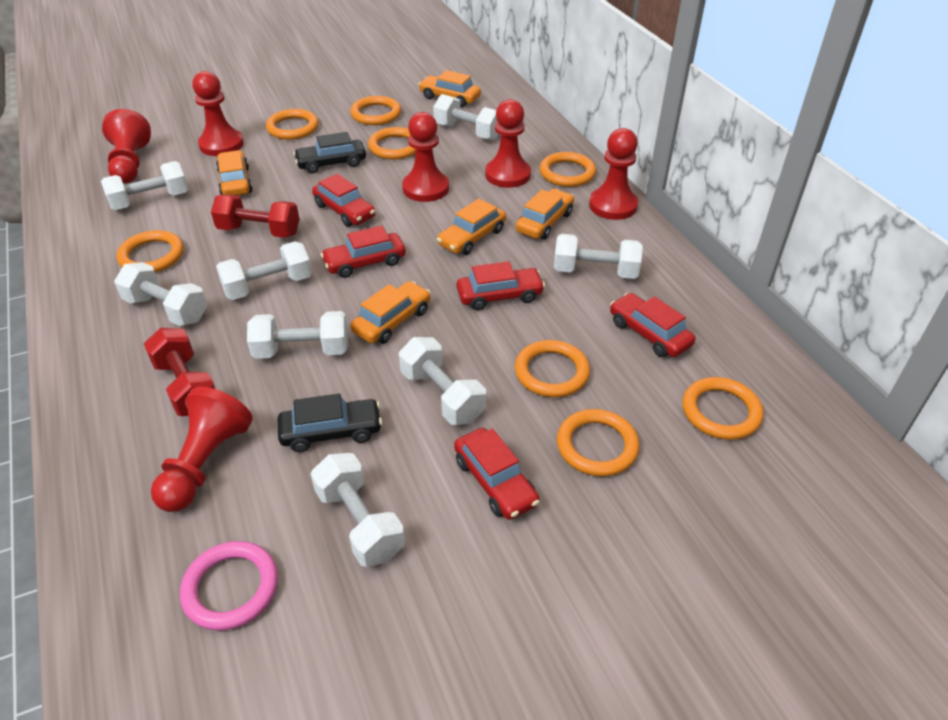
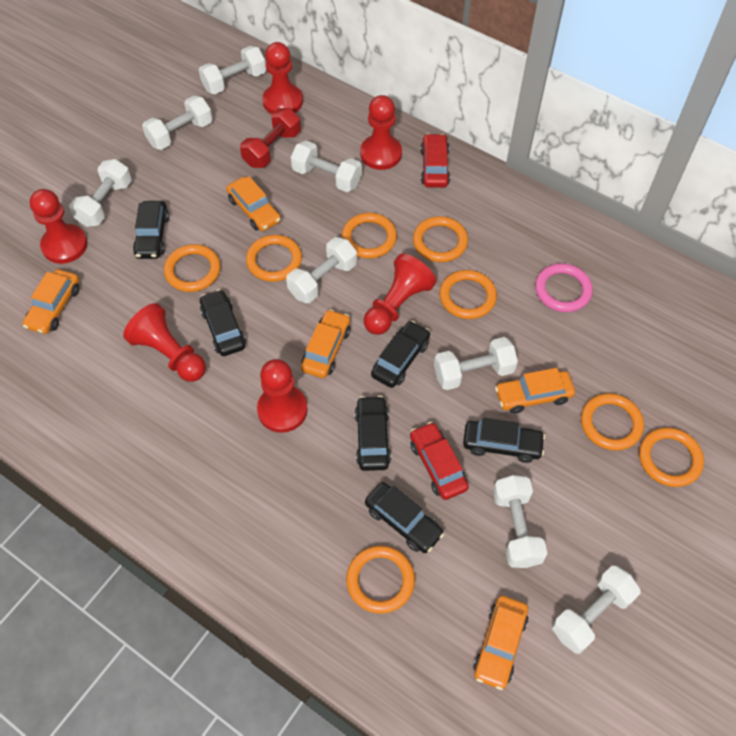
black car: 2 -> 6
red car: 5 -> 2
red dumbbell: 2 -> 1

